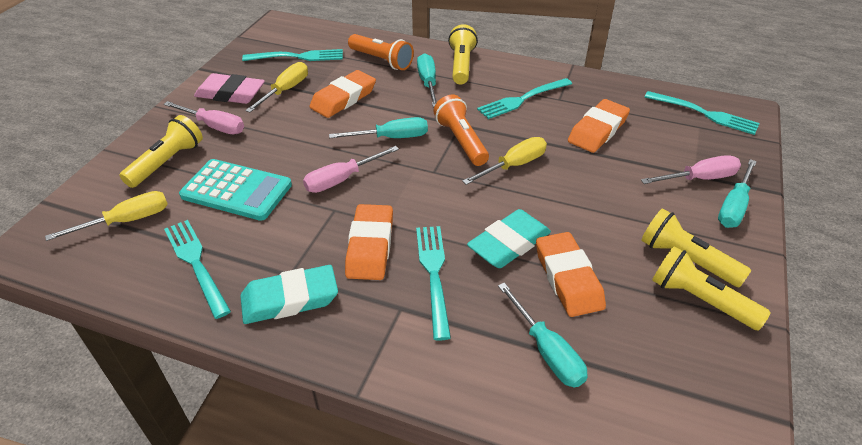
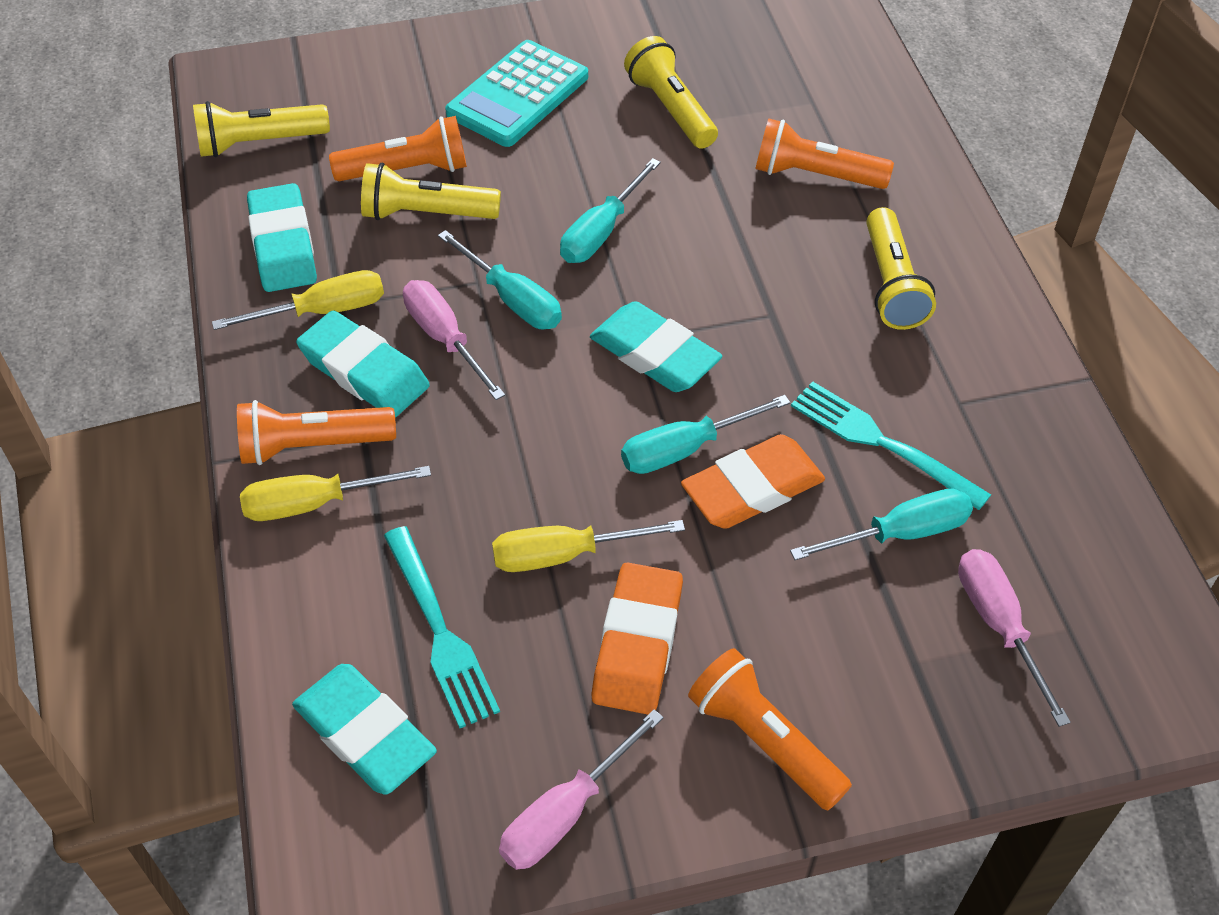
orange eraser: 4 -> 2
orange flashlight: 2 -> 4
pink eraser: 1 -> 0
turquoise eraser: 2 -> 4
turquoise fork: 5 -> 2

